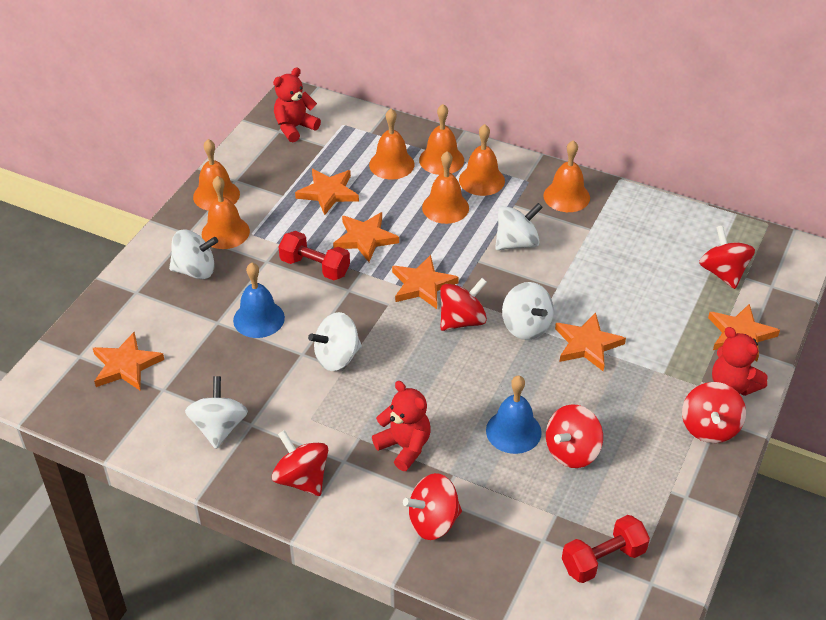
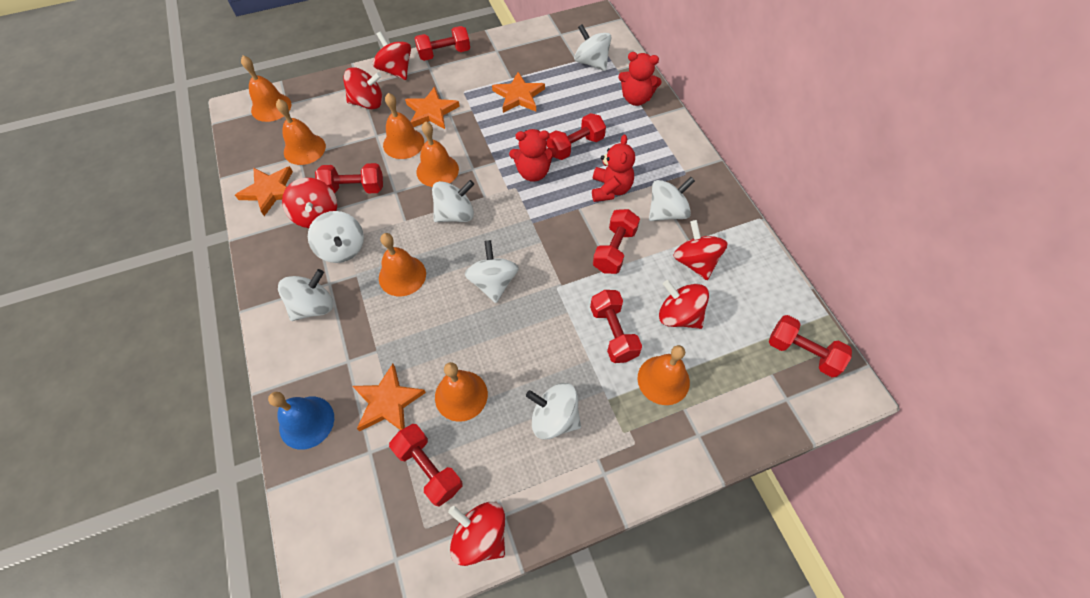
blue bell: 2 -> 1
orange star: 6 -> 4
red dumbbell: 2 -> 7
white spinning top: 5 -> 7

